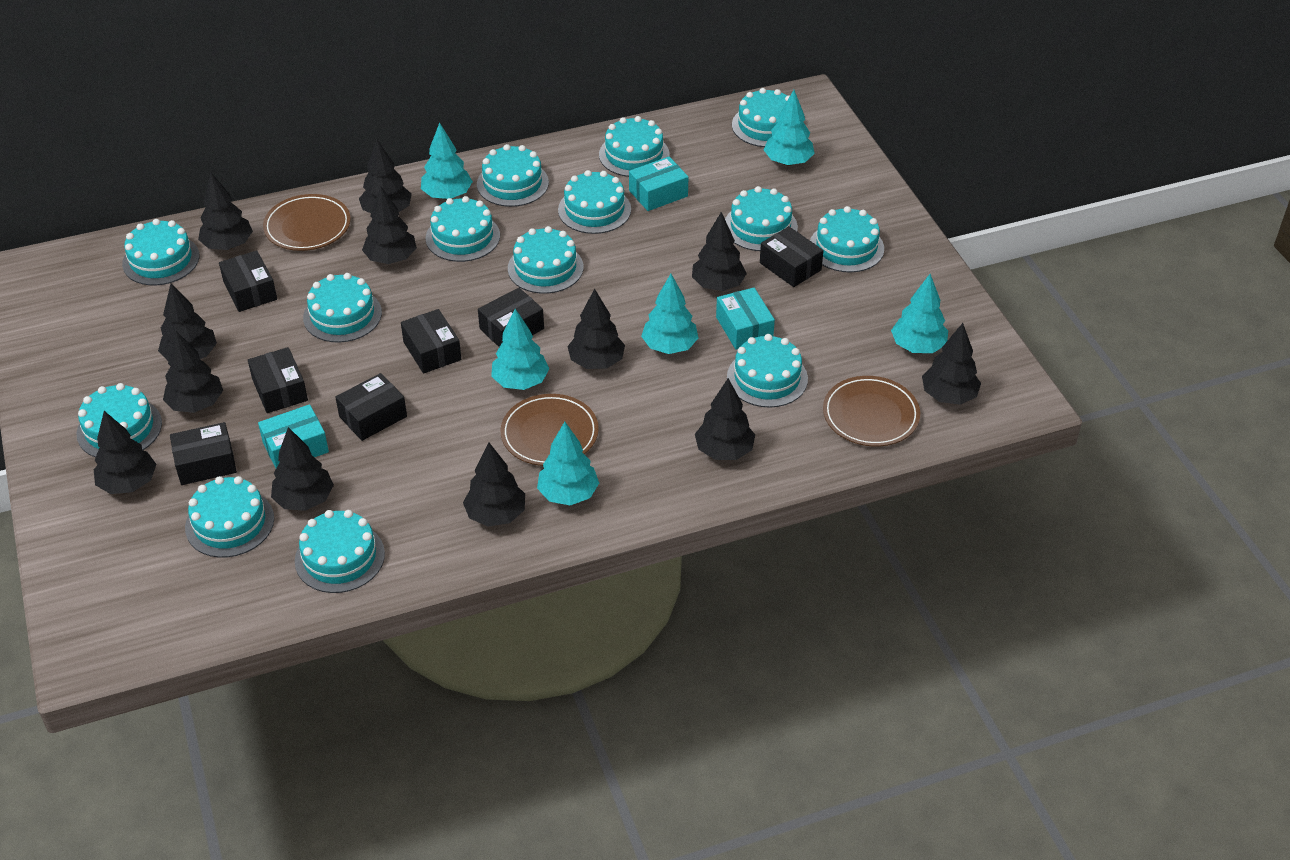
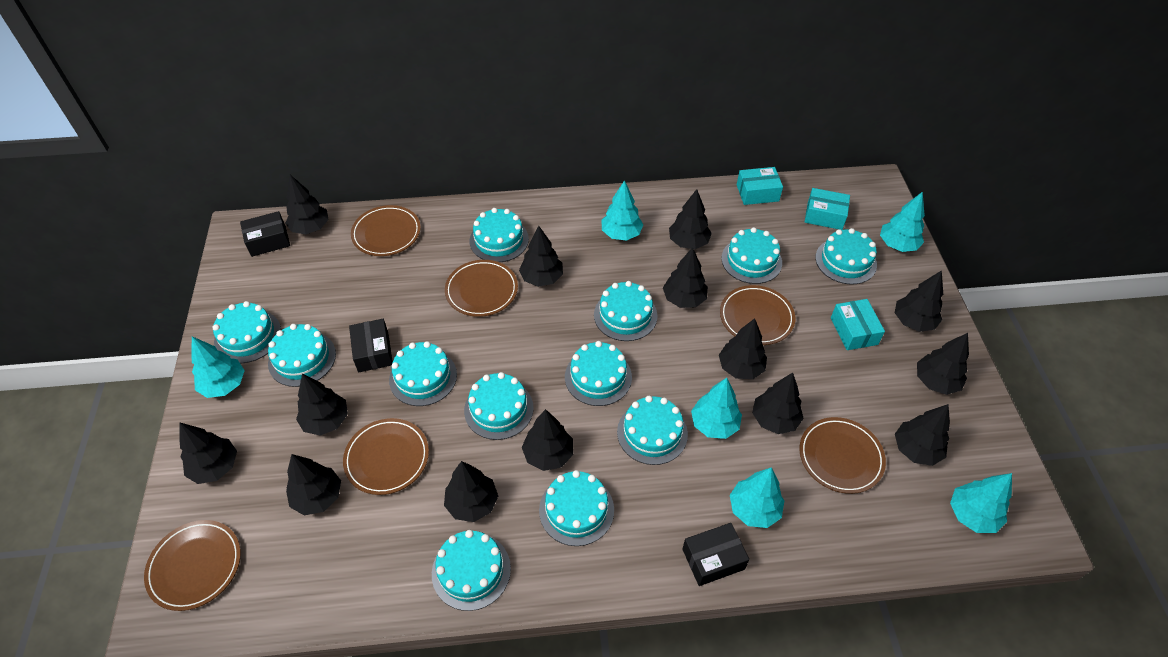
black box: 7 -> 3
black tree: 12 -> 14
brown plate: 3 -> 6
turquoise cake: 14 -> 12

